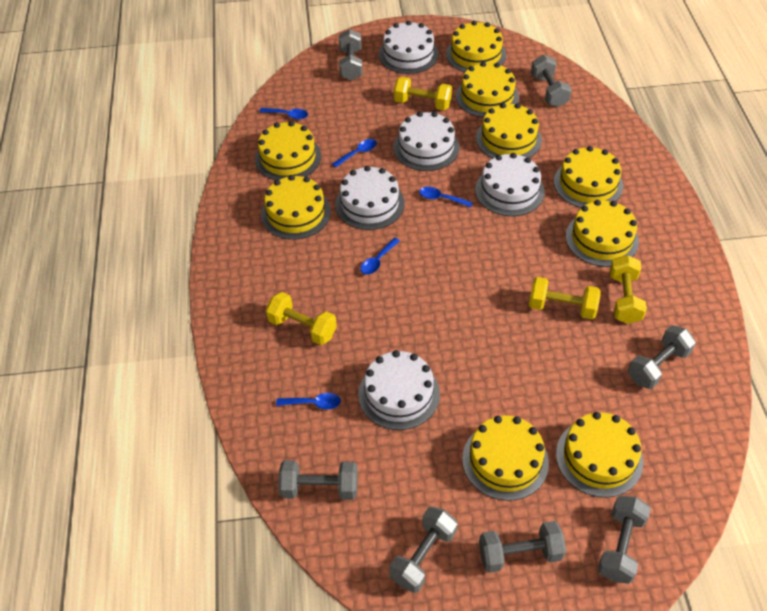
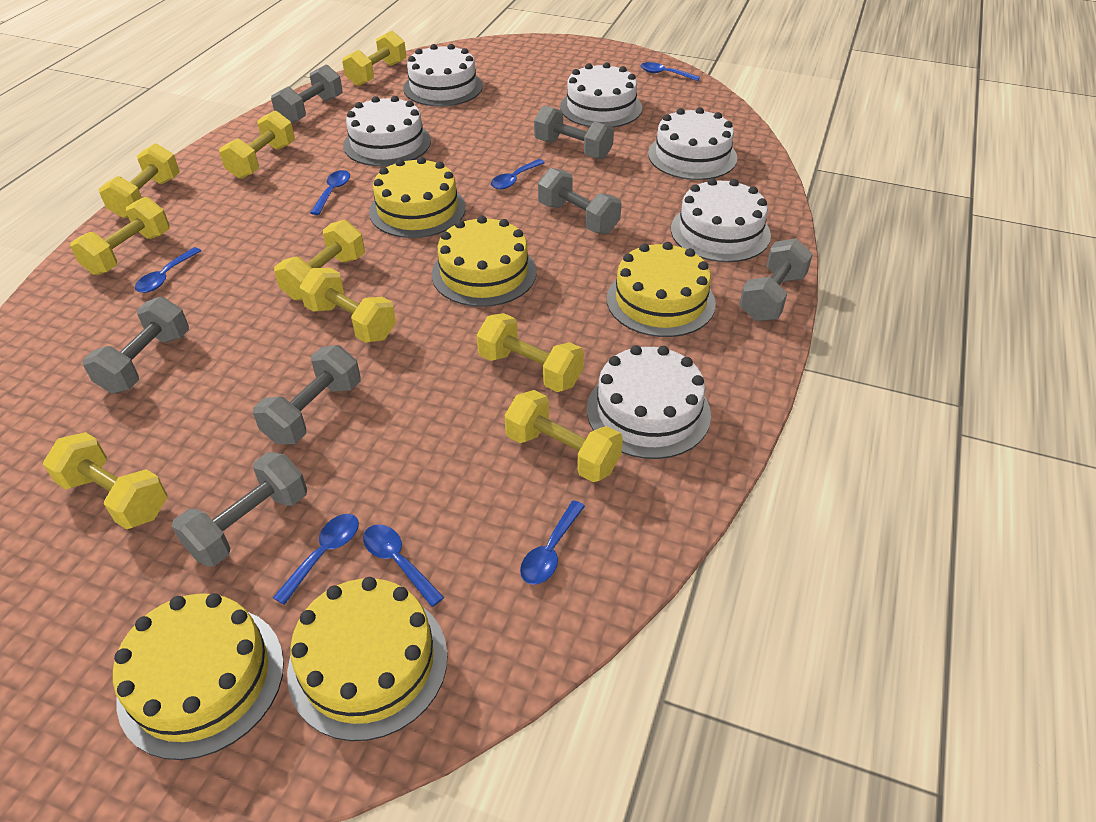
blue spoon: 5 -> 7
white cake: 5 -> 6
yellow cake: 9 -> 5
yellow dumbbell: 4 -> 9

